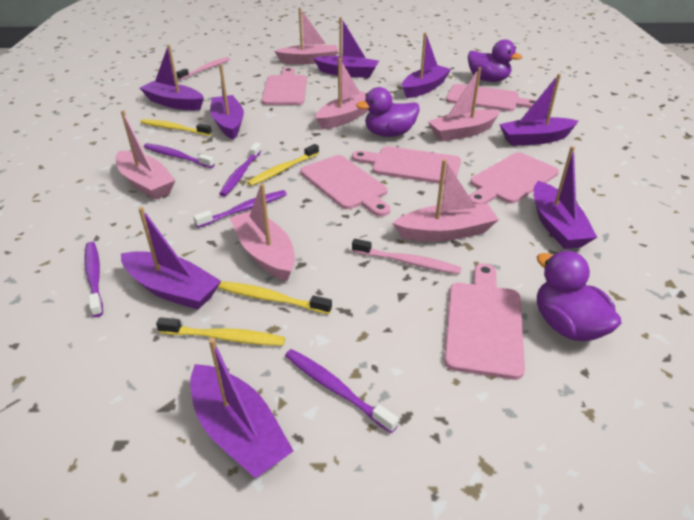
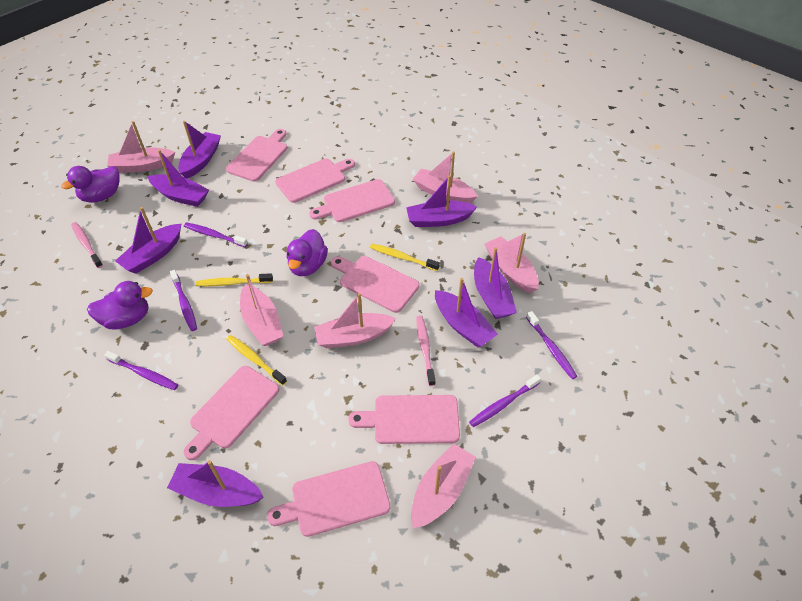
pink cutting board: 6 -> 7
purple boat: 8 -> 7
yellow toothbrush: 4 -> 3

